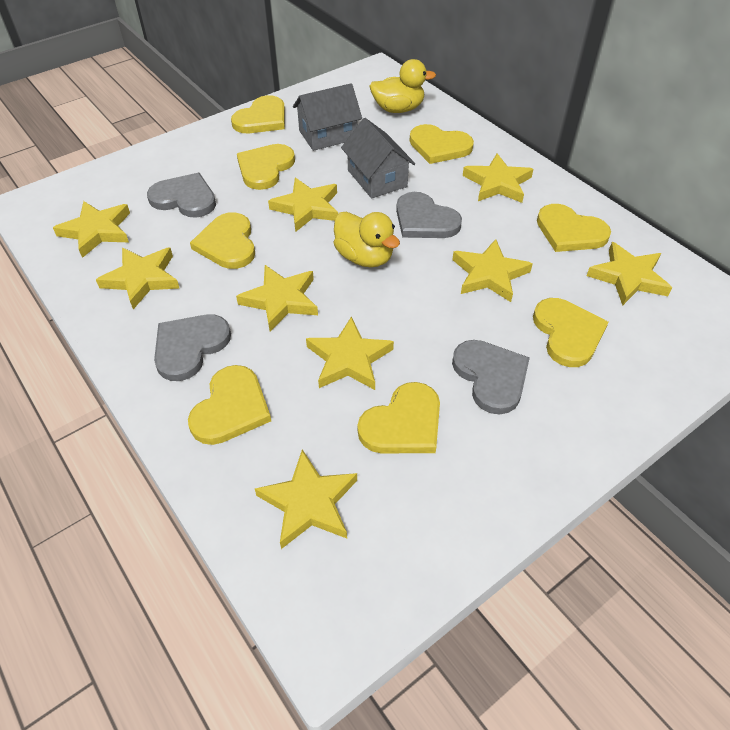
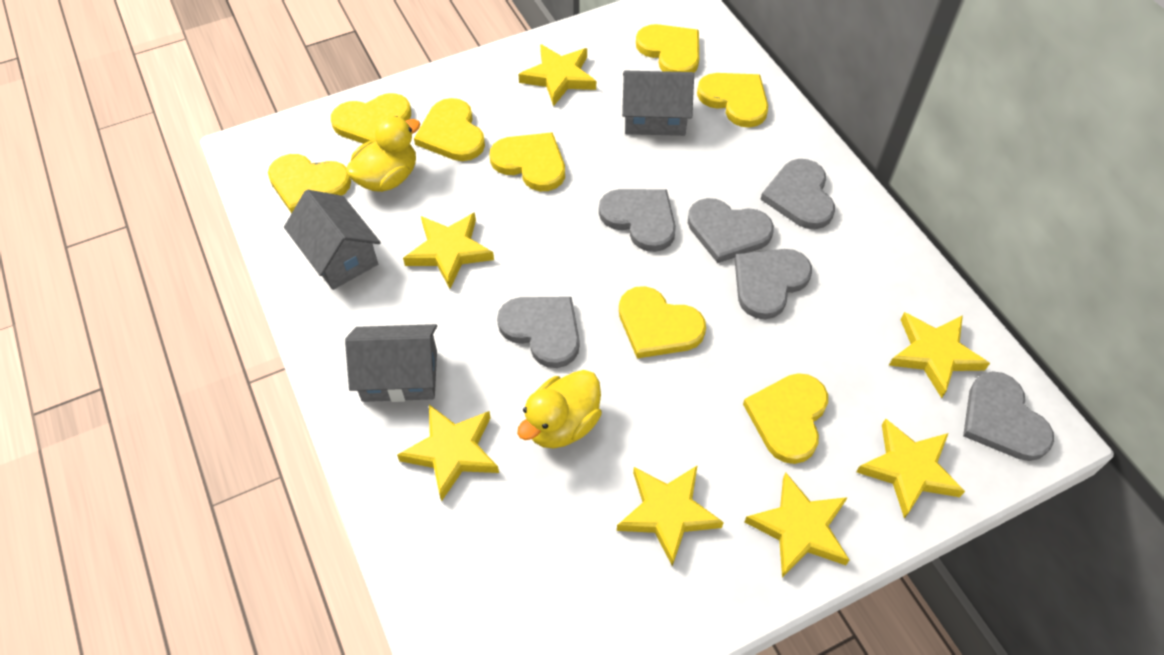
grey heart: 4 -> 6
grey house: 2 -> 3
yellow star: 9 -> 7

